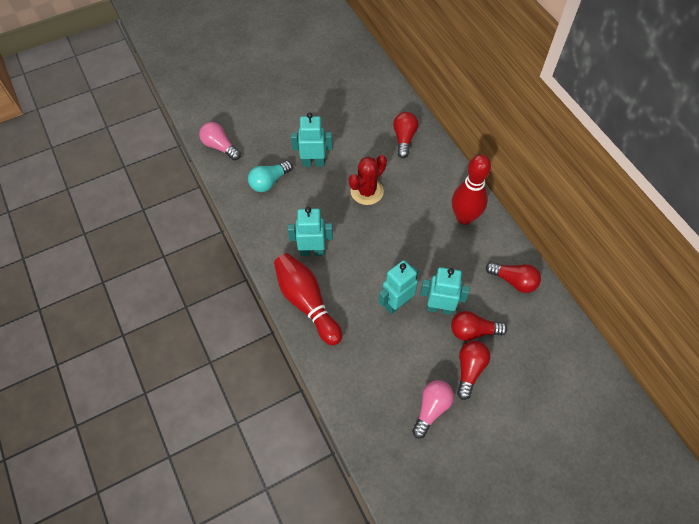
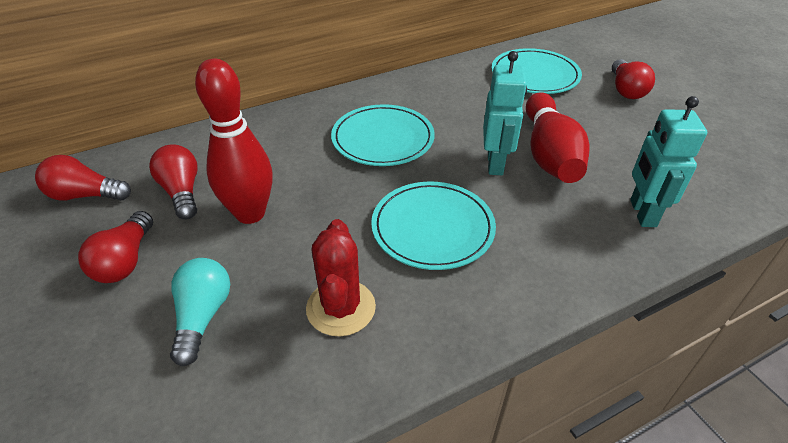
pink light bulb: 2 -> 0
turquoise plate: 0 -> 3
turquoise robot: 4 -> 2

